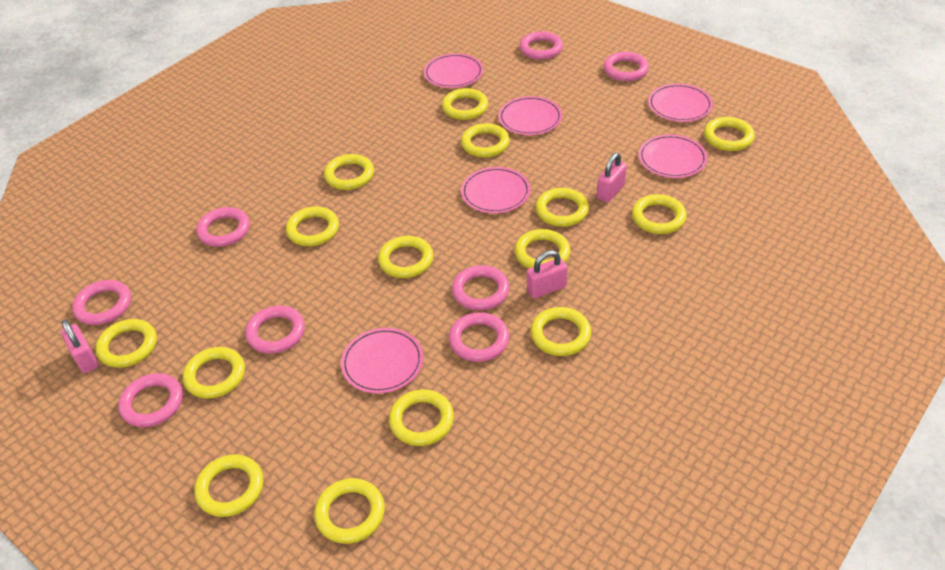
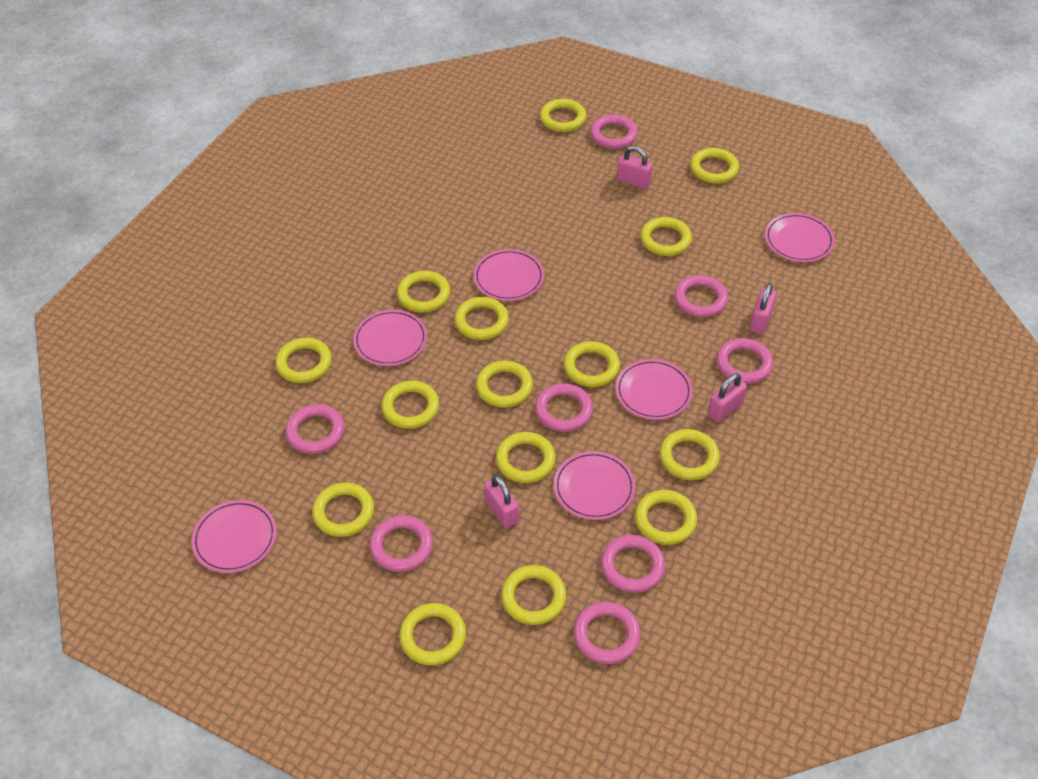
pink padlock: 3 -> 4

